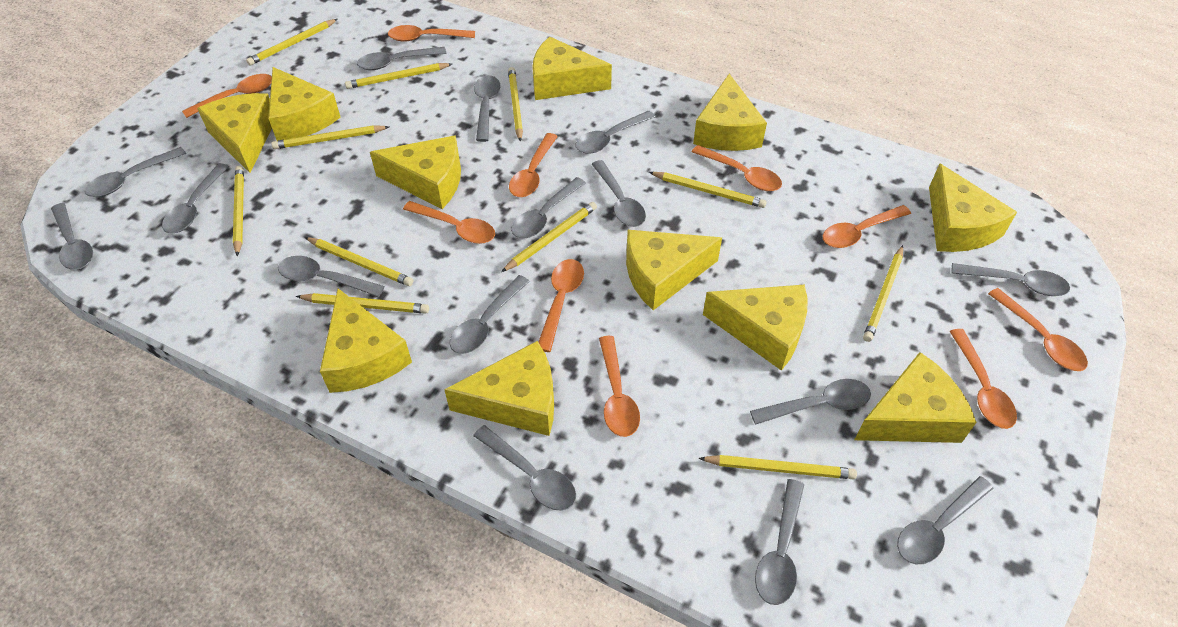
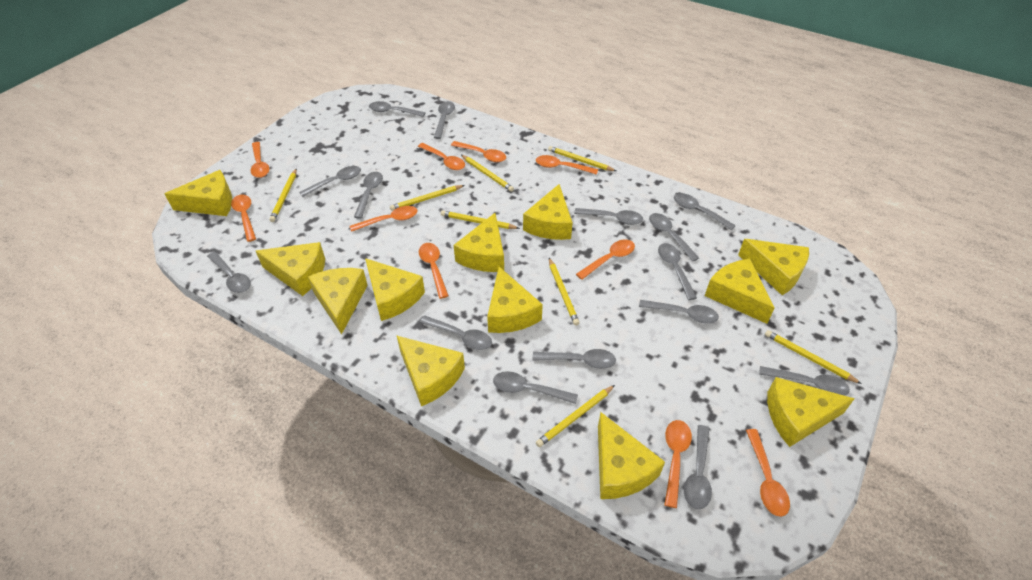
yellow cheese: 11 -> 12
yellow pencil: 11 -> 8

